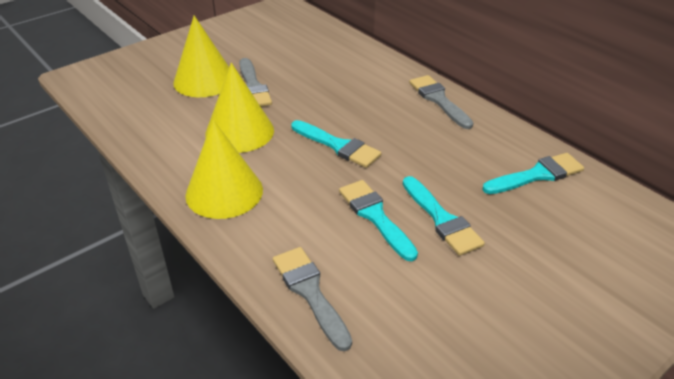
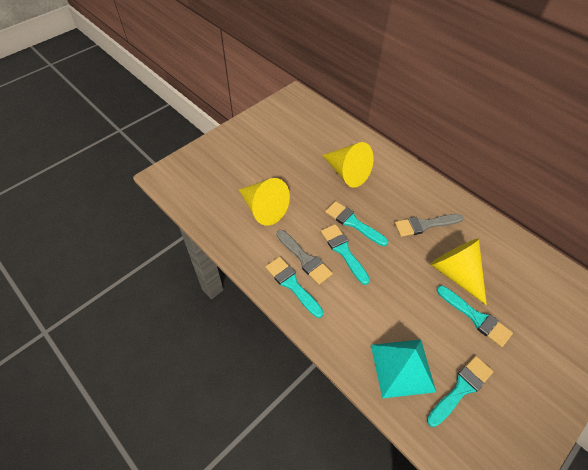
grey brush: 3 -> 2
turquoise brush: 4 -> 5
turquoise pyramid: 0 -> 1

